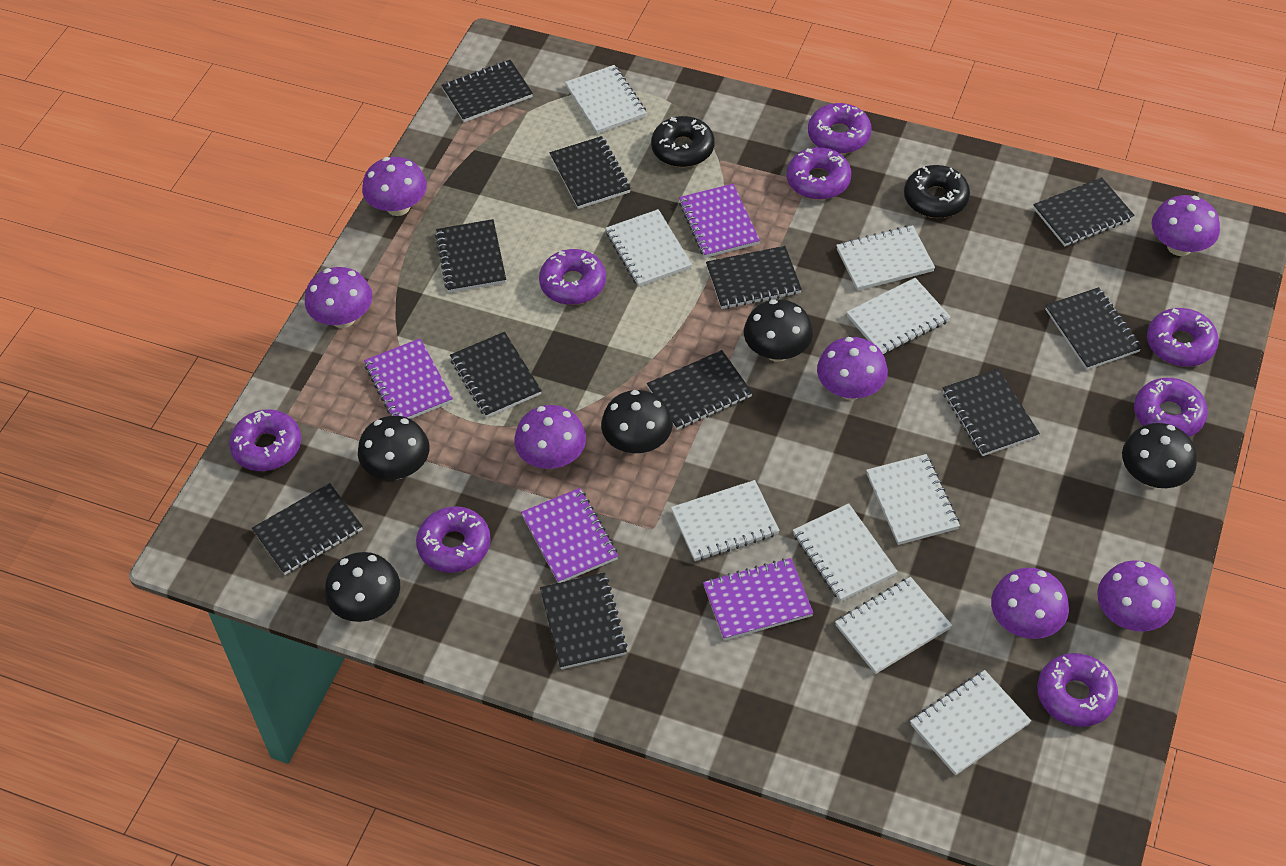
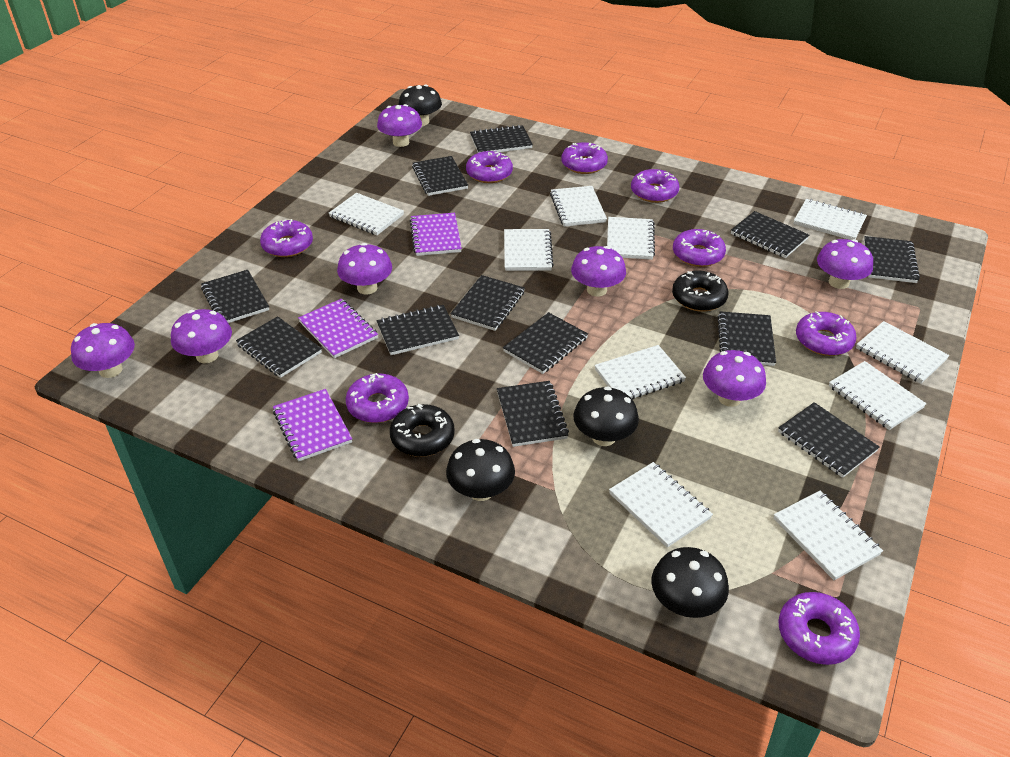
black mushroom: 5 -> 4
black notebook: 11 -> 12
purple notebook: 4 -> 3
white notebook: 9 -> 10

